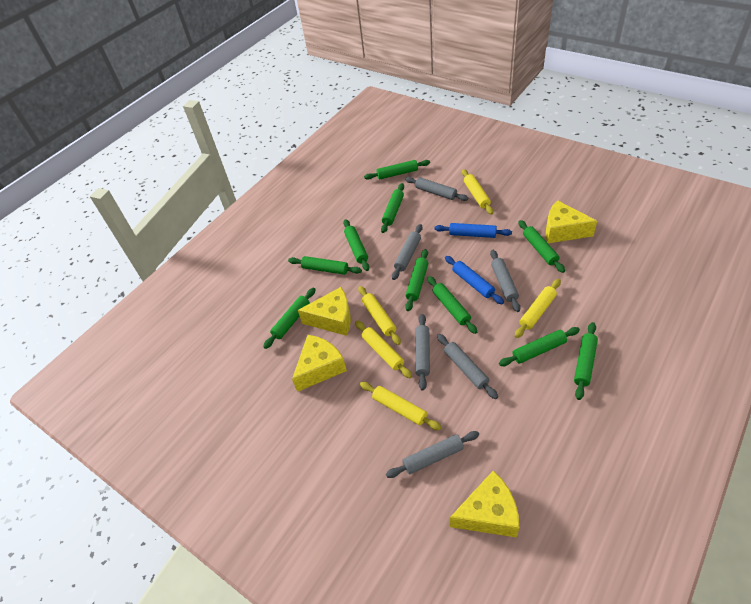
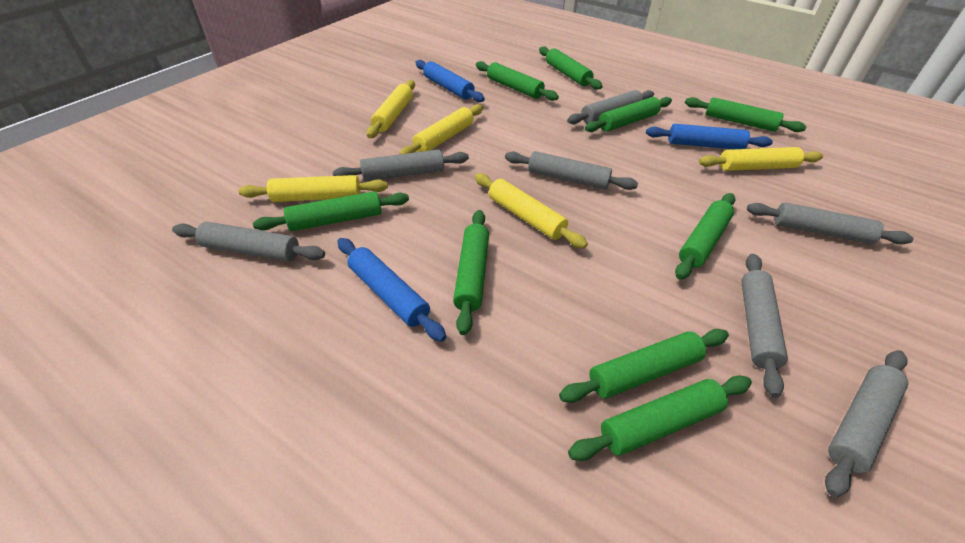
blue rolling pin: 2 -> 3
green rolling pin: 10 -> 9
grey rolling pin: 6 -> 7
yellow cheese: 4 -> 0

